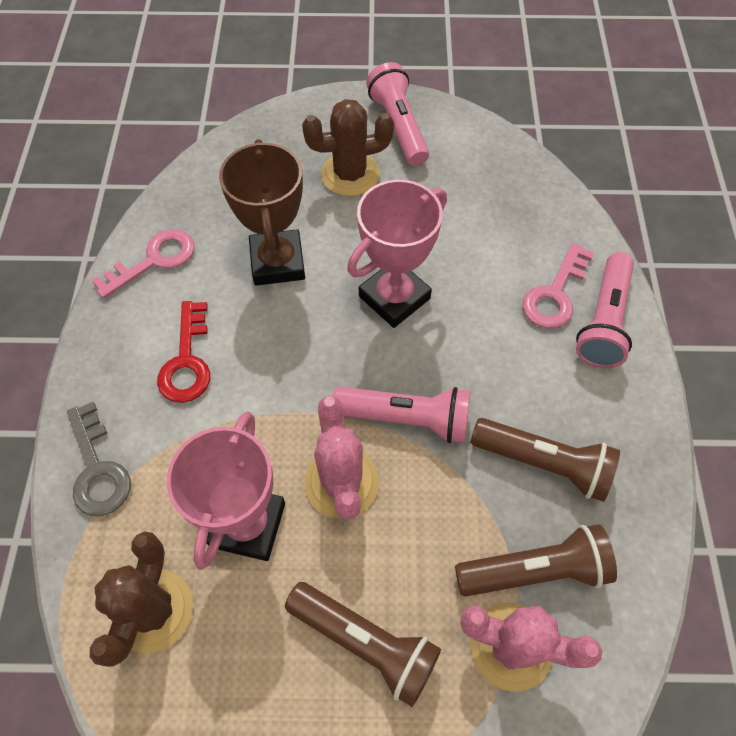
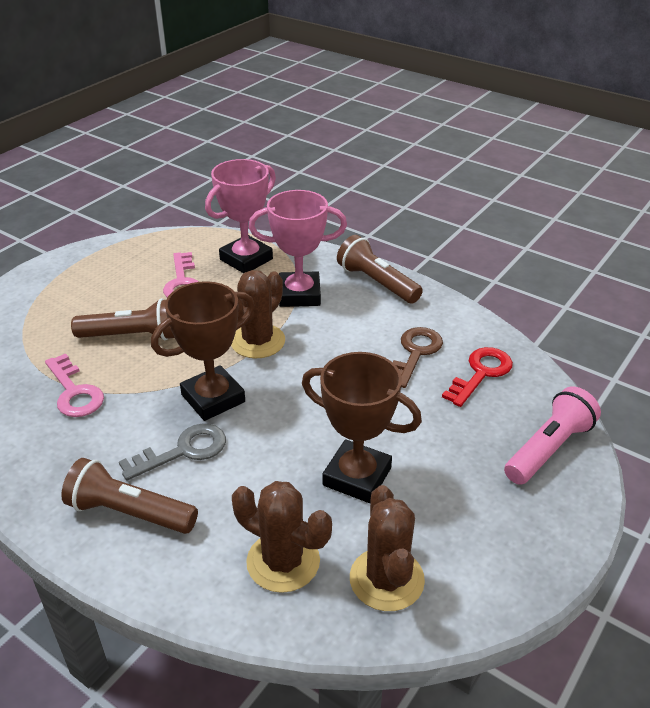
brown cactus: 2 -> 3
brown key: 0 -> 1
brown trophy: 1 -> 2
pink cactus: 2 -> 0
pink flashlight: 3 -> 1

